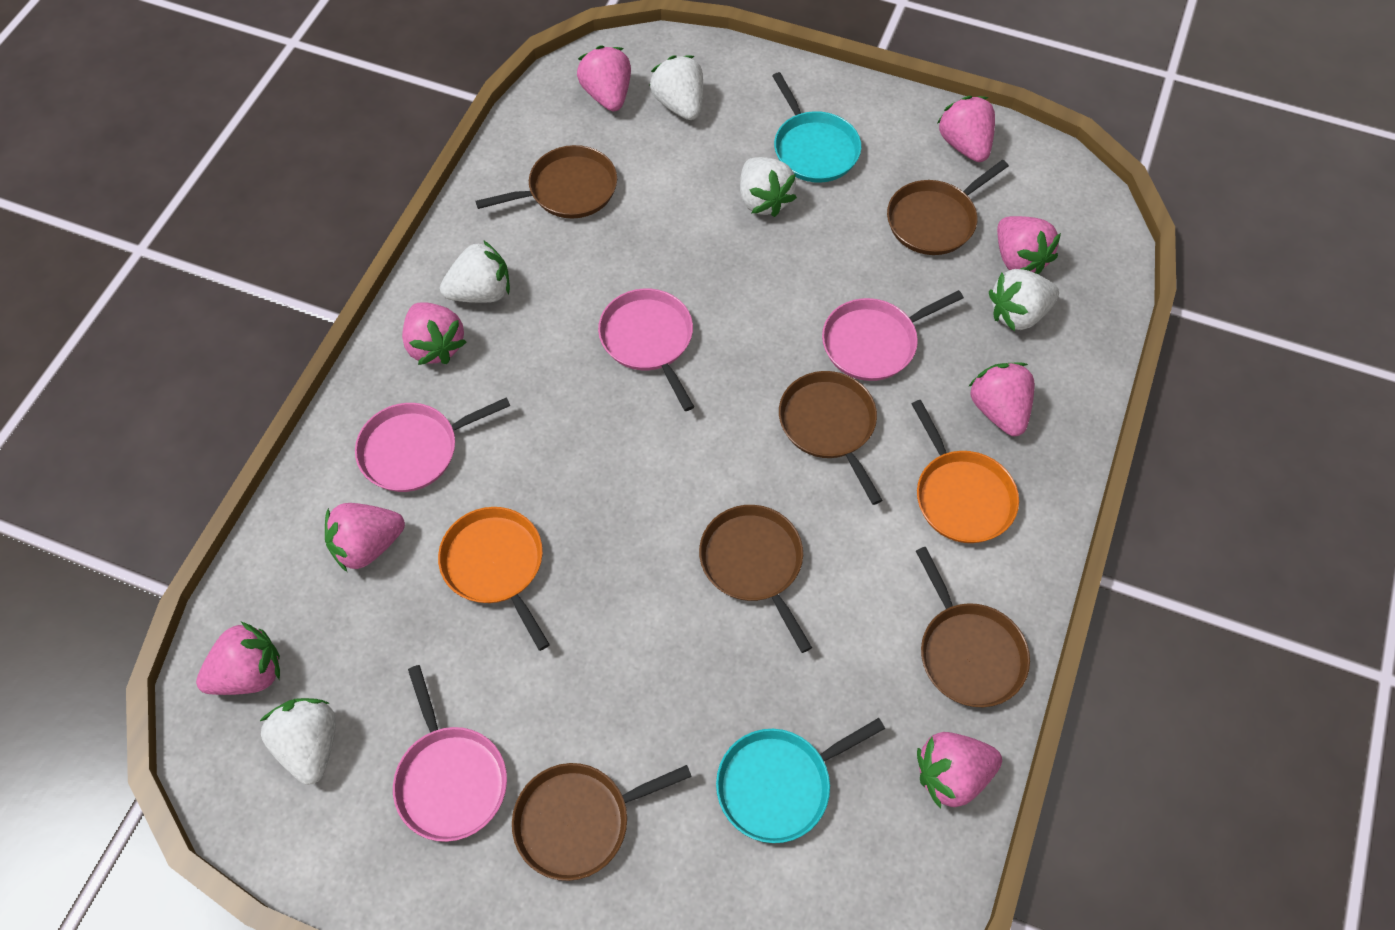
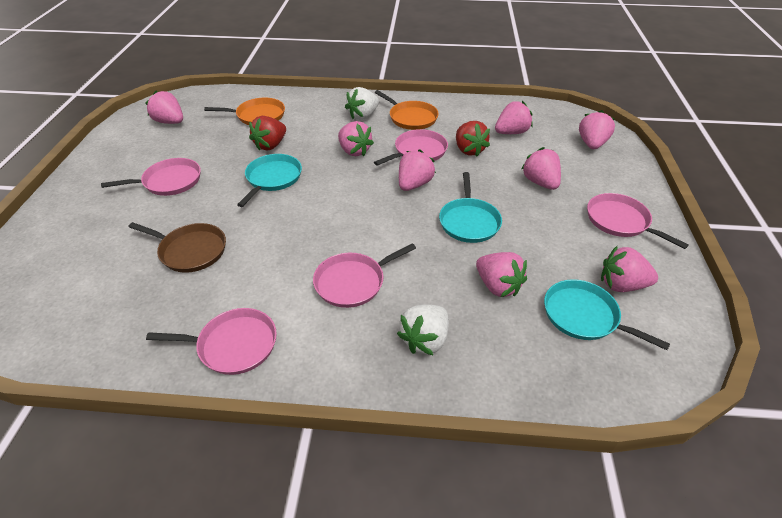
brown pan: 6 -> 1
pink pan: 4 -> 5
red strawberry: 0 -> 2
turquoise pan: 2 -> 3
white strawberry: 5 -> 2

